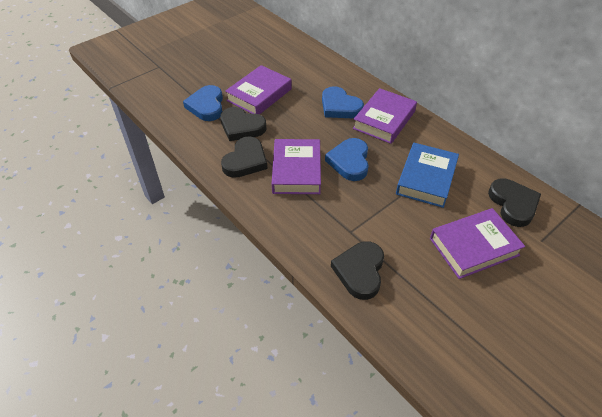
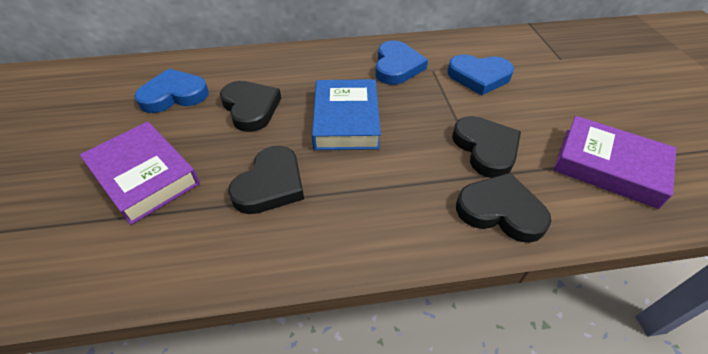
purple book: 4 -> 2

